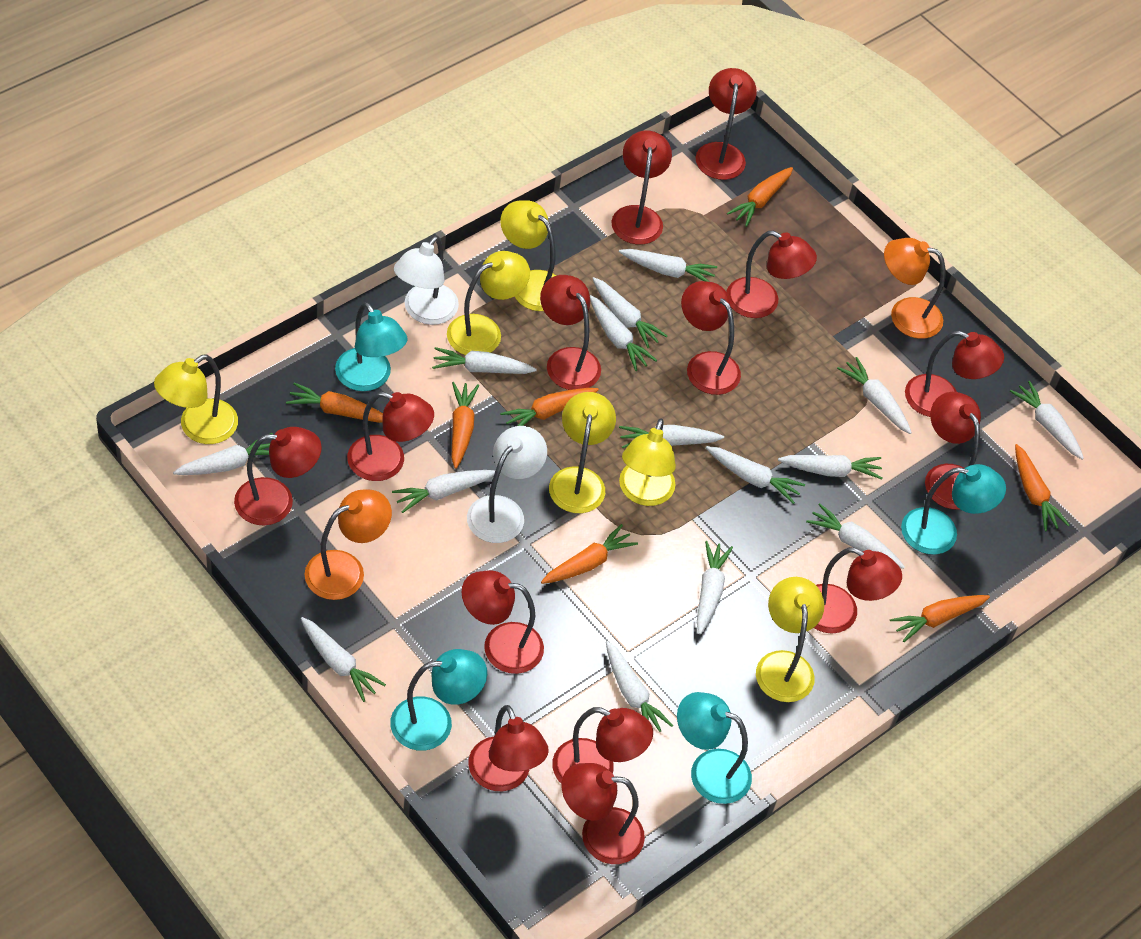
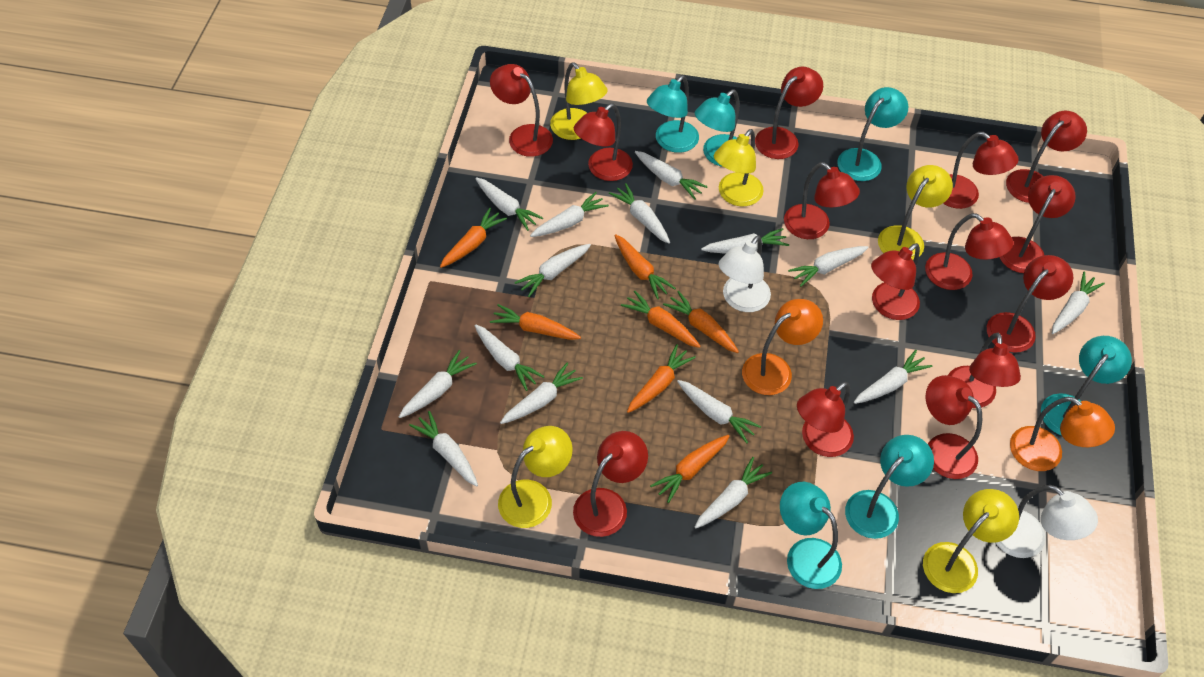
turquoise lamp: 4 -> 6
yellow lamp: 6 -> 5

